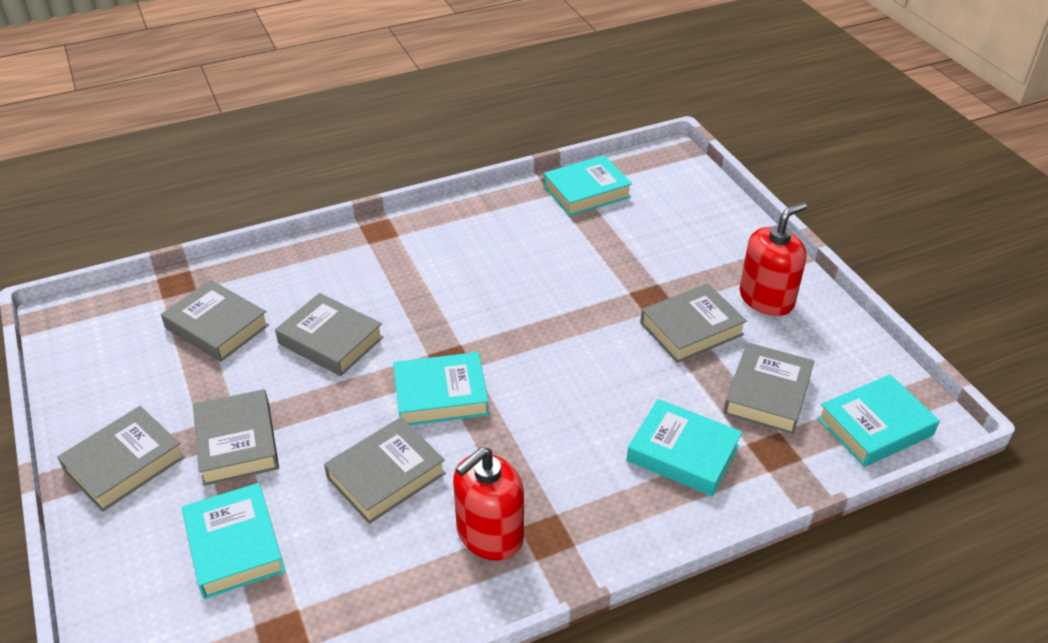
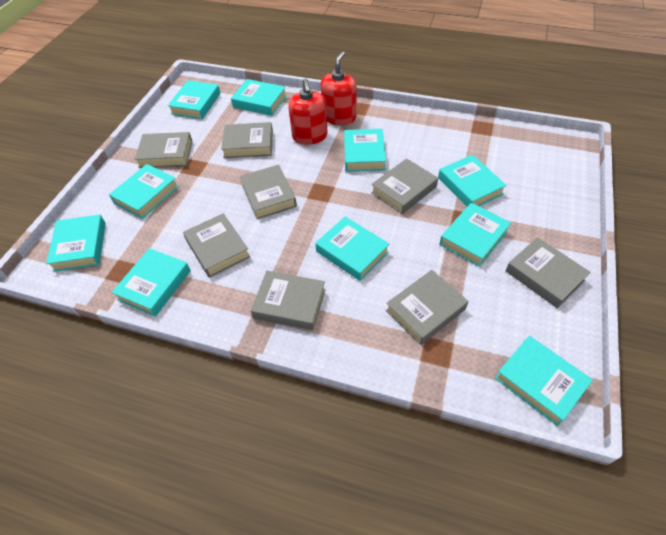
grey book: 7 -> 8
turquoise book: 5 -> 10

